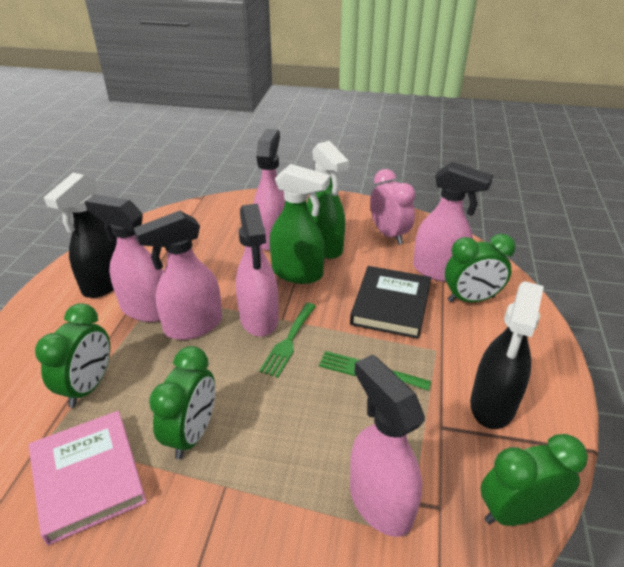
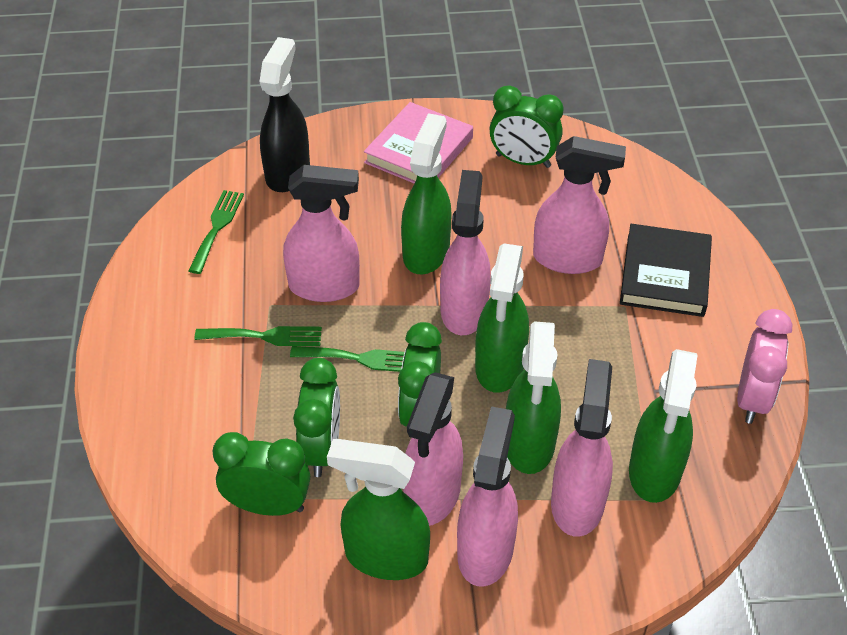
black spray bottle: 2 -> 1
green fork: 2 -> 3
green spray bottle: 2 -> 5

